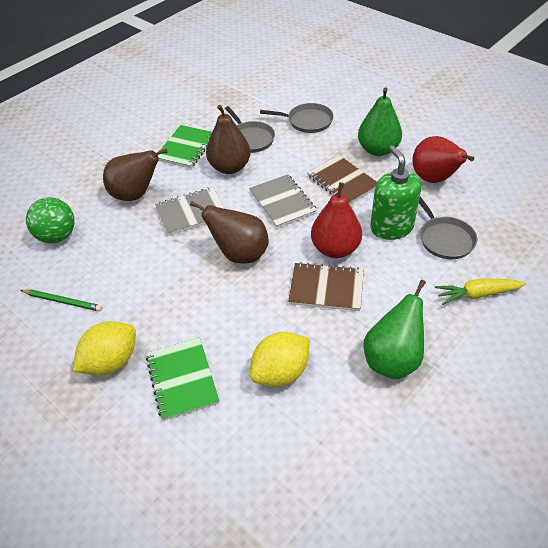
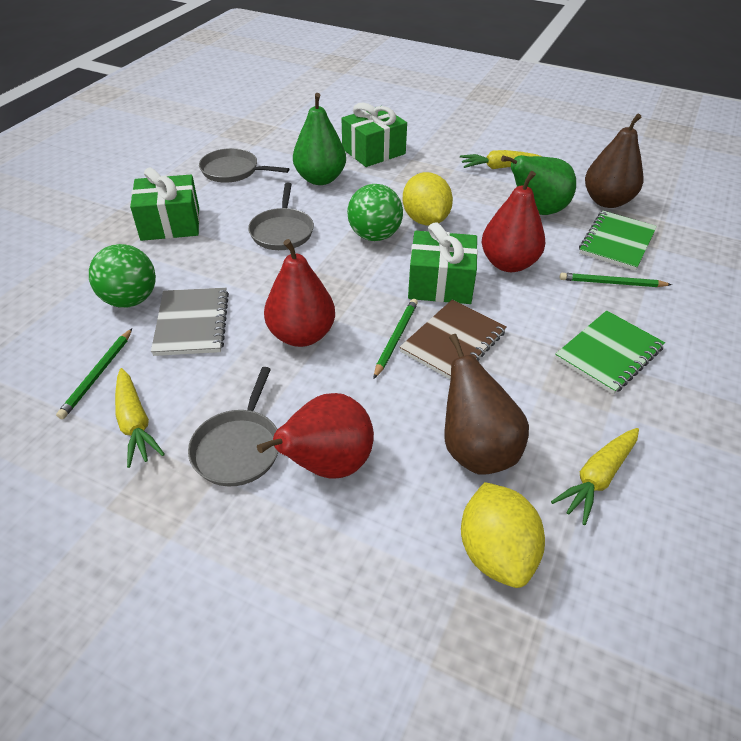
brown notebook: 2 -> 1
brown pear: 3 -> 2
green ball: 1 -> 2
green gift: 0 -> 3
green pencil: 1 -> 3
green soap dispenser: 1 -> 0
grey notebook: 2 -> 1
red pear: 2 -> 3
yellow carrot: 1 -> 3

